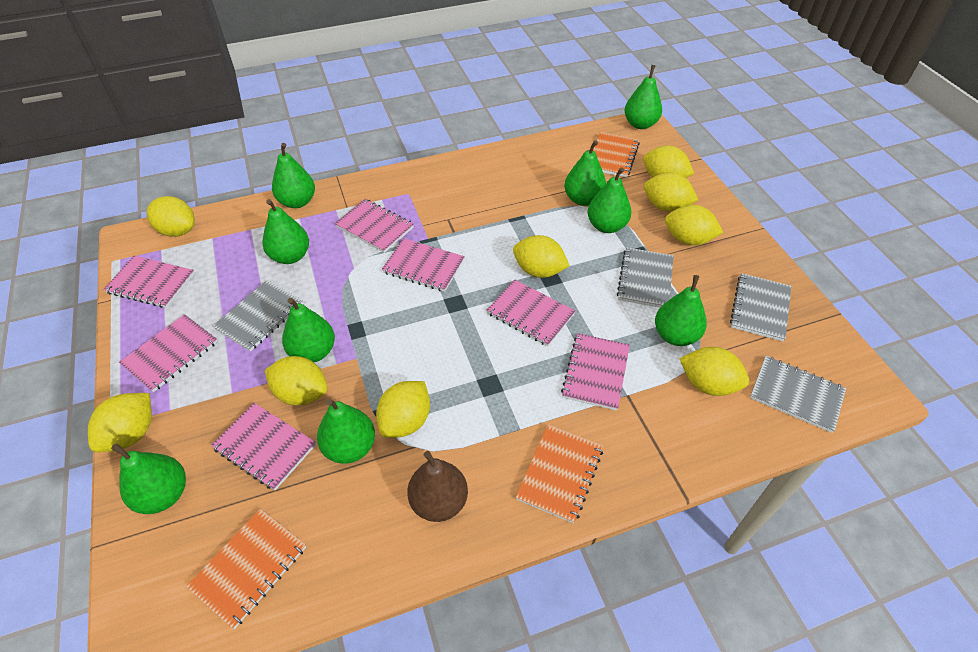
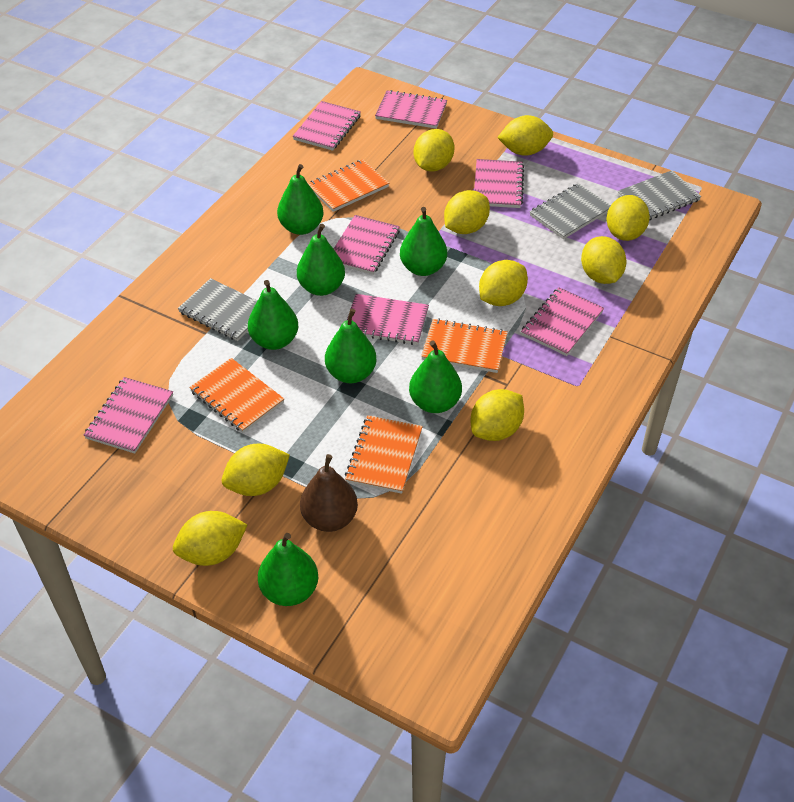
green pear: 9 -> 7
grey notebook: 4 -> 3
orange notebook: 3 -> 4

